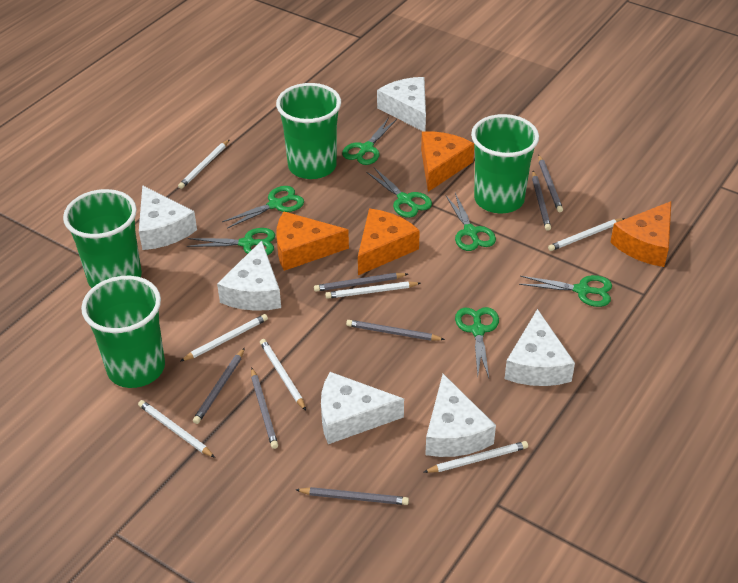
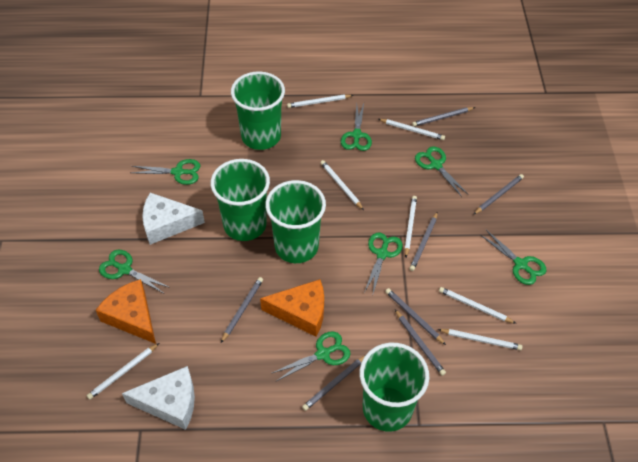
orange cheese: 4 -> 2
white cheese: 6 -> 2

